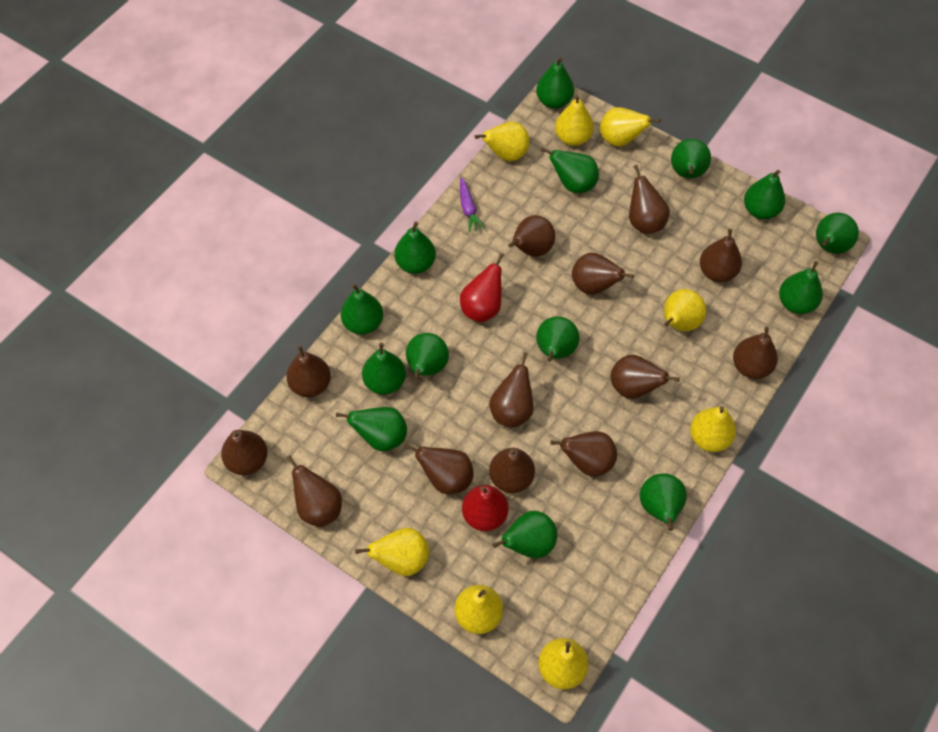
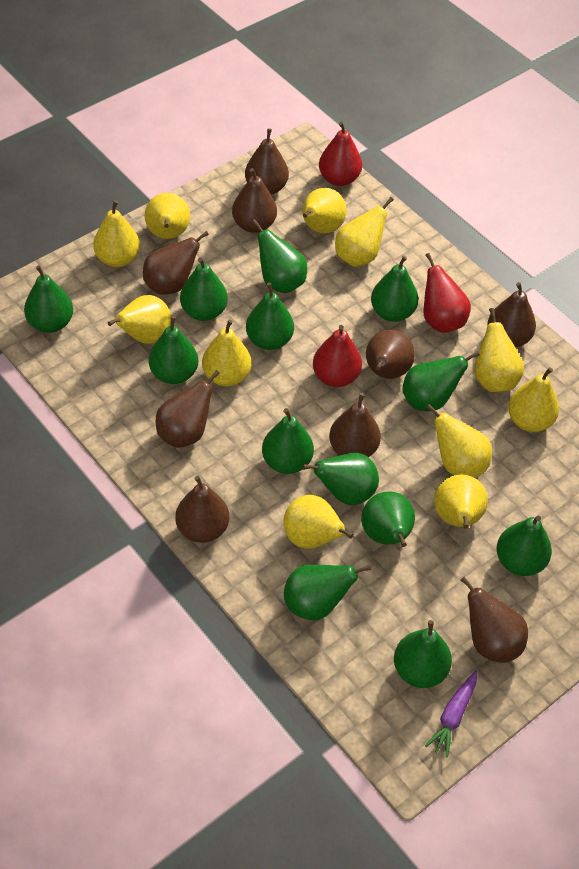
brown pear: 13 -> 9
green pear: 14 -> 13
red pear: 2 -> 3
yellow pear: 8 -> 11

